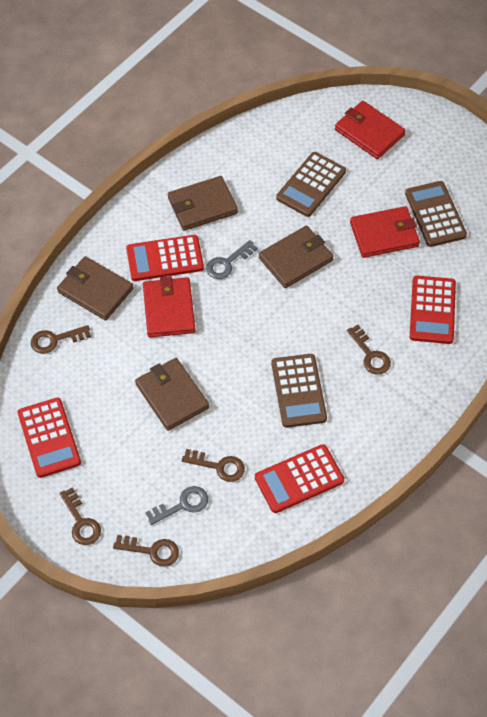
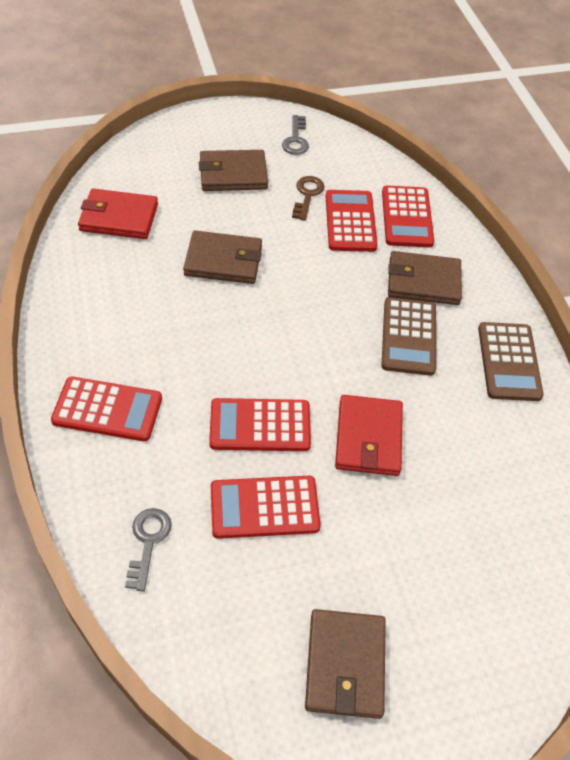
brown calculator: 3 -> 2
brown key: 5 -> 1
red calculator: 4 -> 5
red wallet: 3 -> 2

